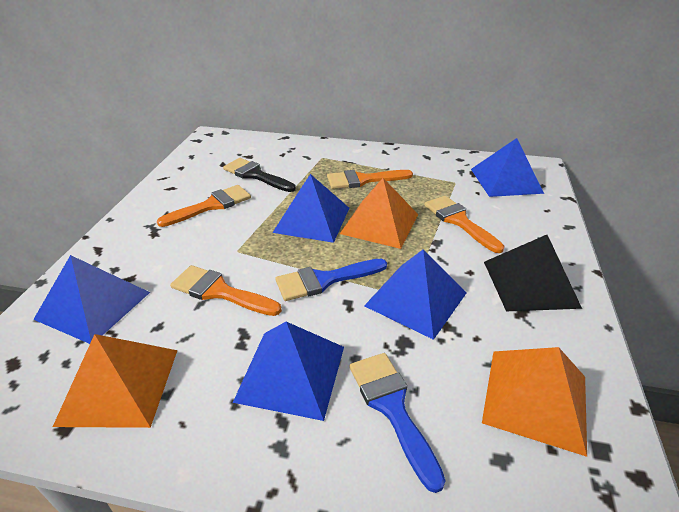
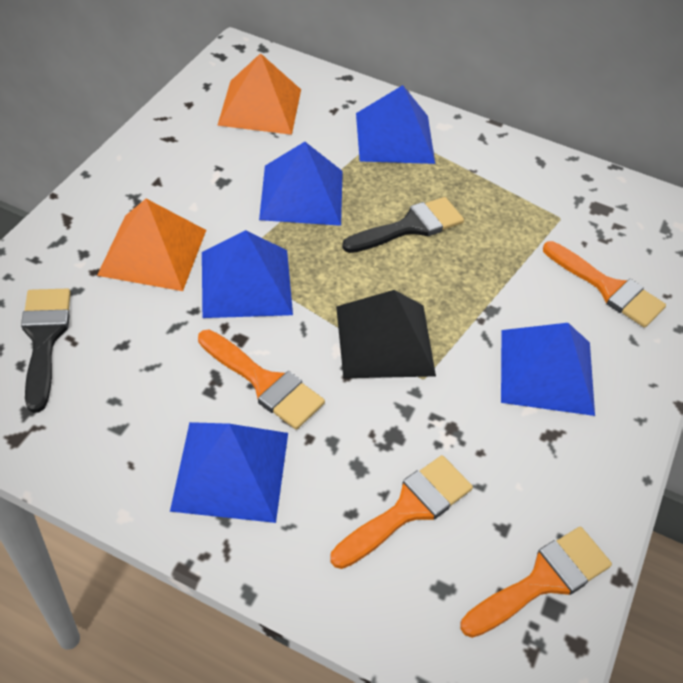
black brush: 1 -> 2
blue brush: 2 -> 0
orange pyramid: 3 -> 2

